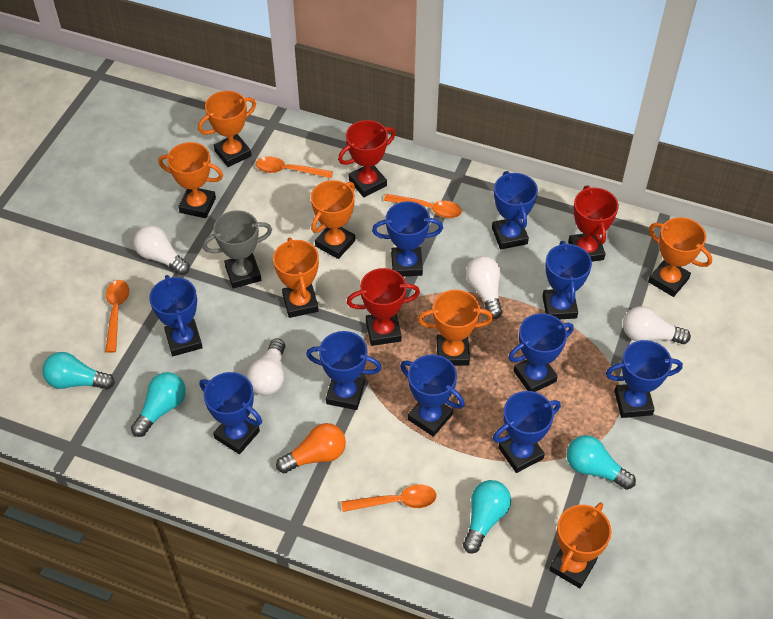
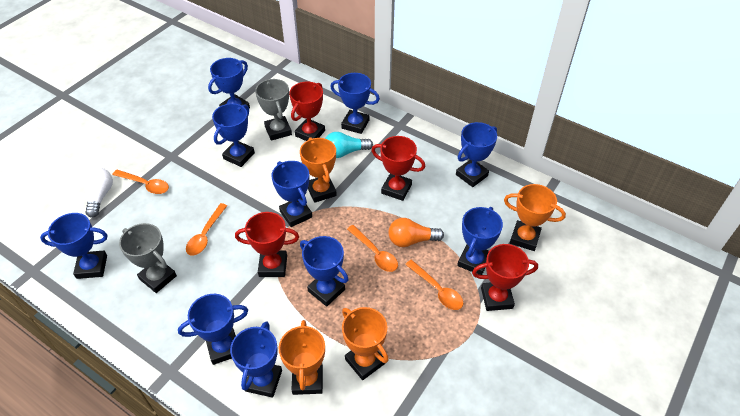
grey trophy: 1 -> 2
orange trophy: 7 -> 4
red trophy: 3 -> 4
turquoise light bulb: 4 -> 1
white light bulb: 4 -> 1

